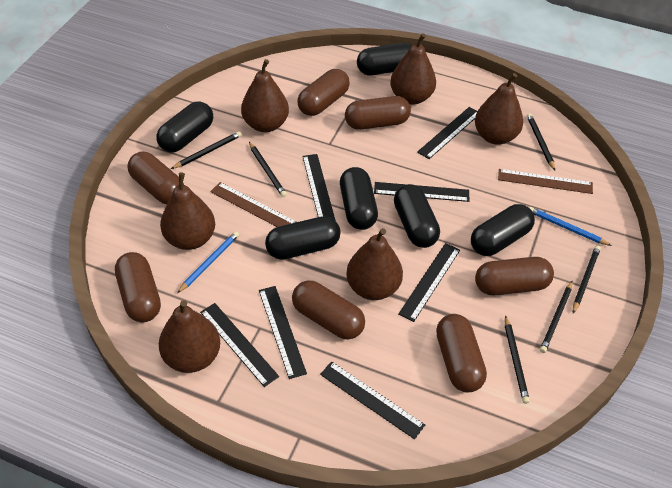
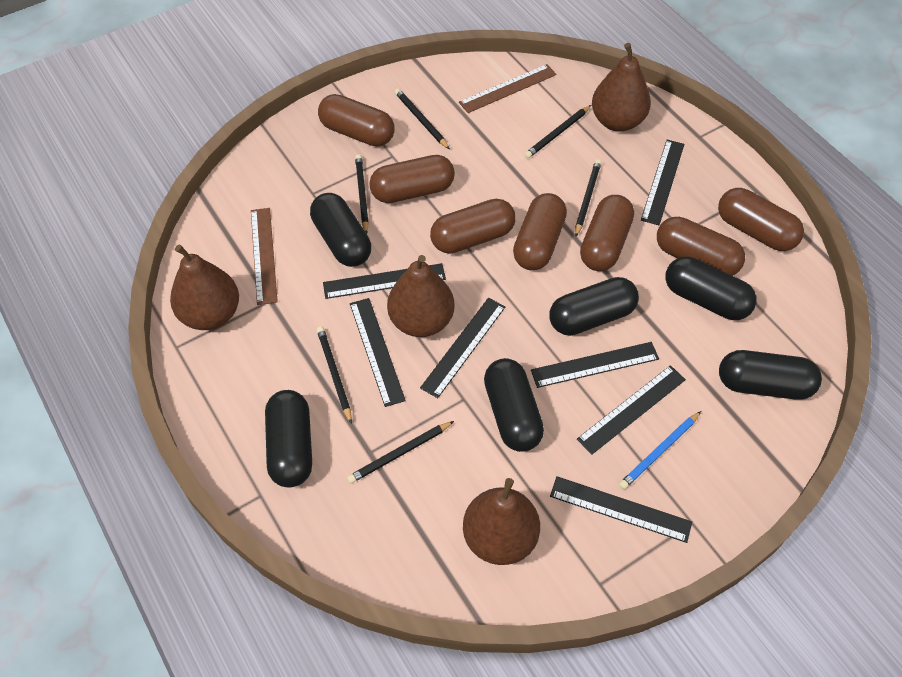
blue pencil: 2 -> 1
brown pear: 6 -> 4

